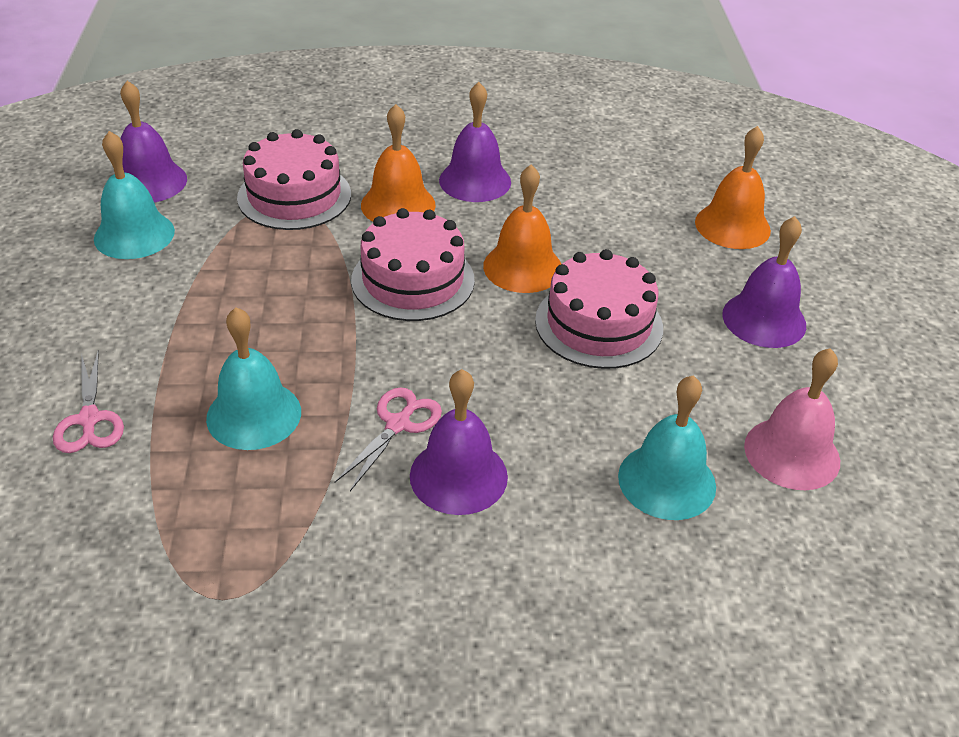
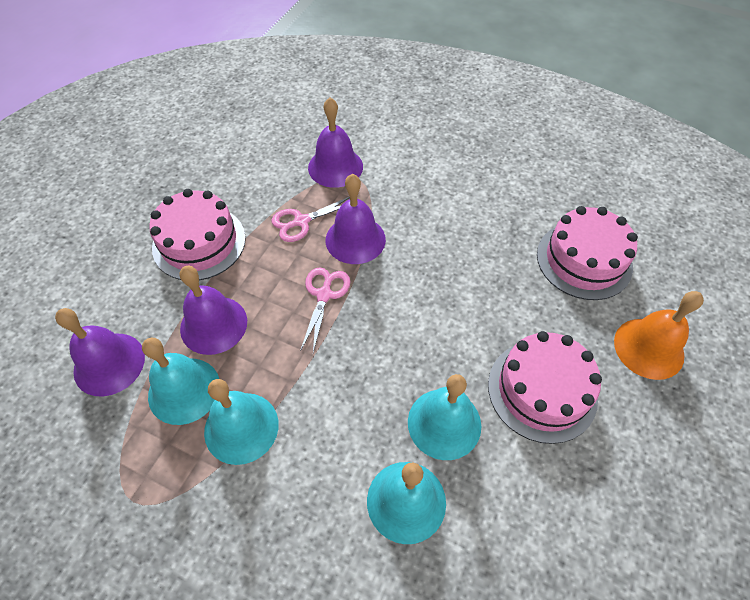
orange bell: 3 -> 1
pink bell: 1 -> 0
turquoise bell: 3 -> 4

